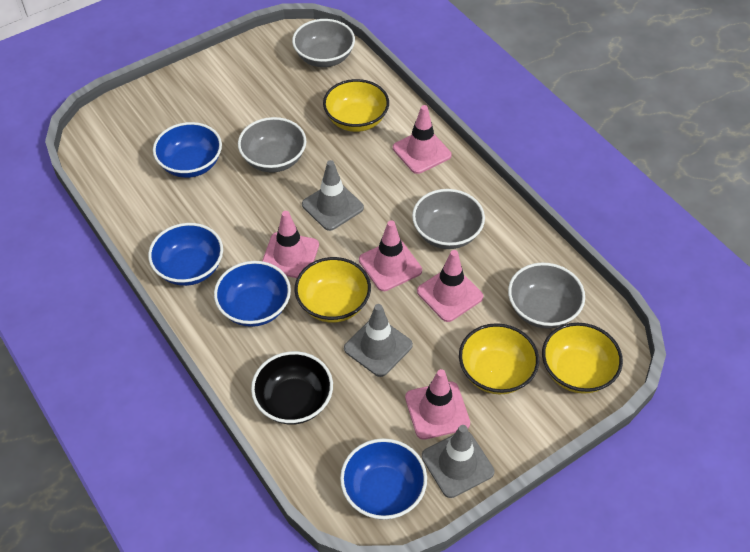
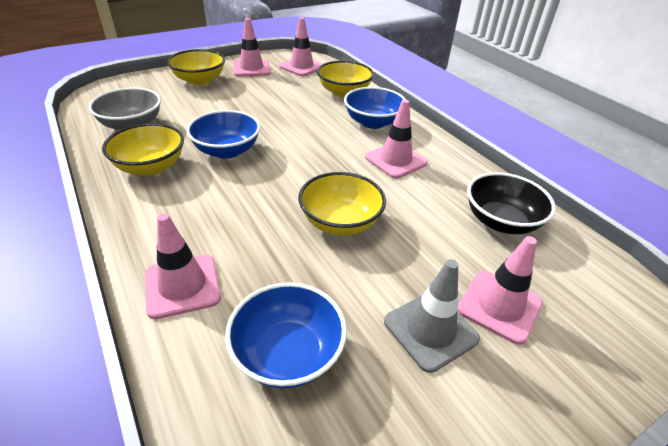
blue bowl: 4 -> 3
grey bowl: 4 -> 1
grey traffic cone: 3 -> 1

